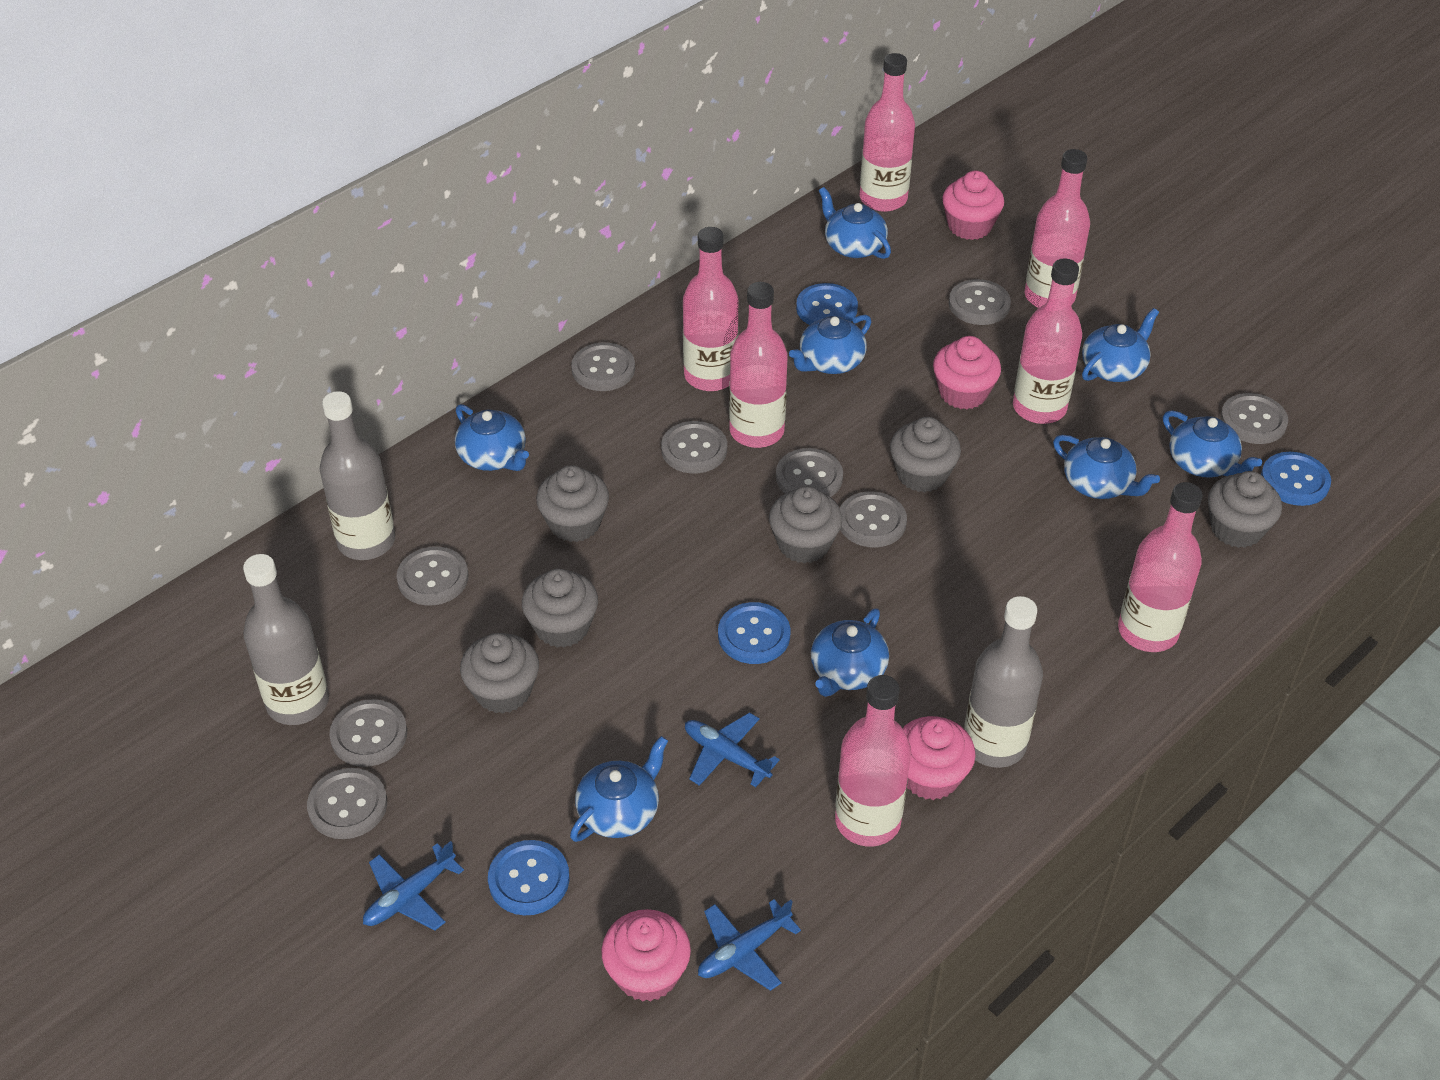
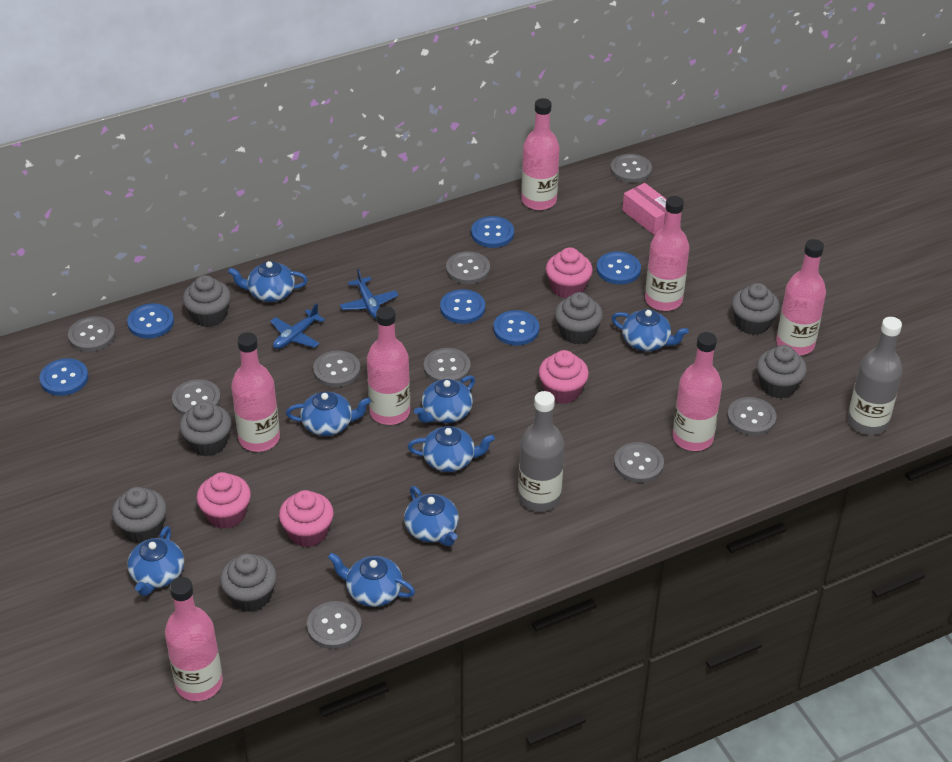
blue button: 4 -> 6
blue plane: 3 -> 2
grey bottle: 3 -> 2
grey cupcake: 6 -> 7
pink box: 0 -> 1

